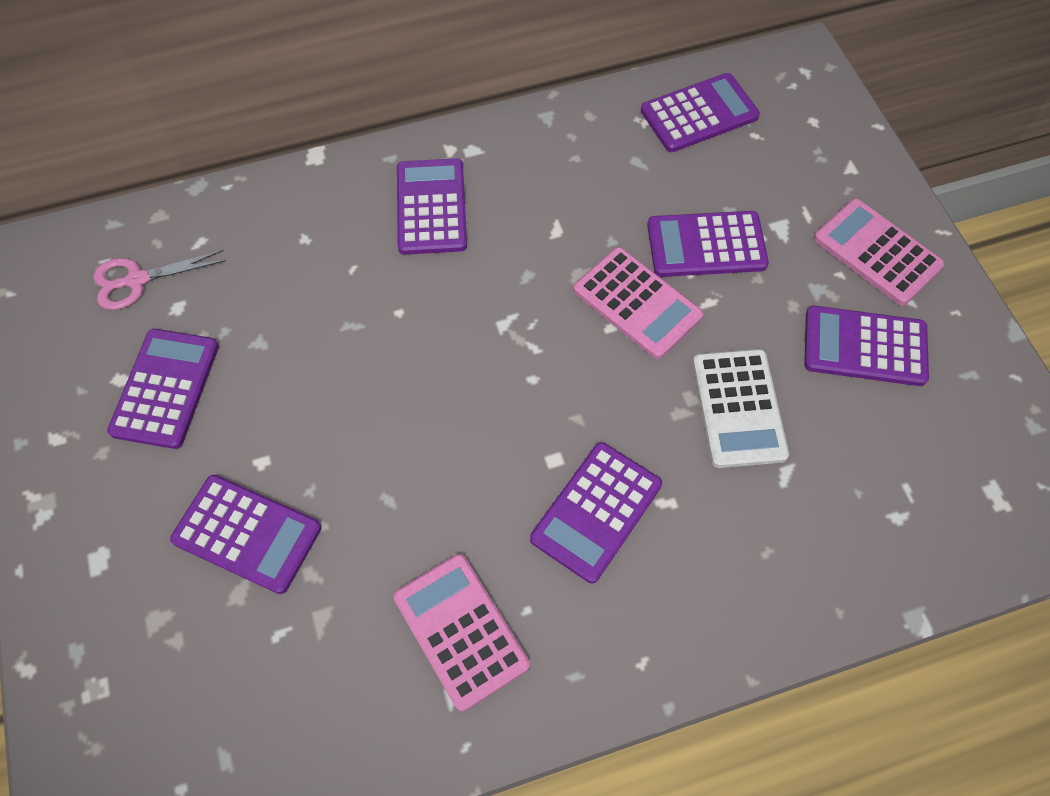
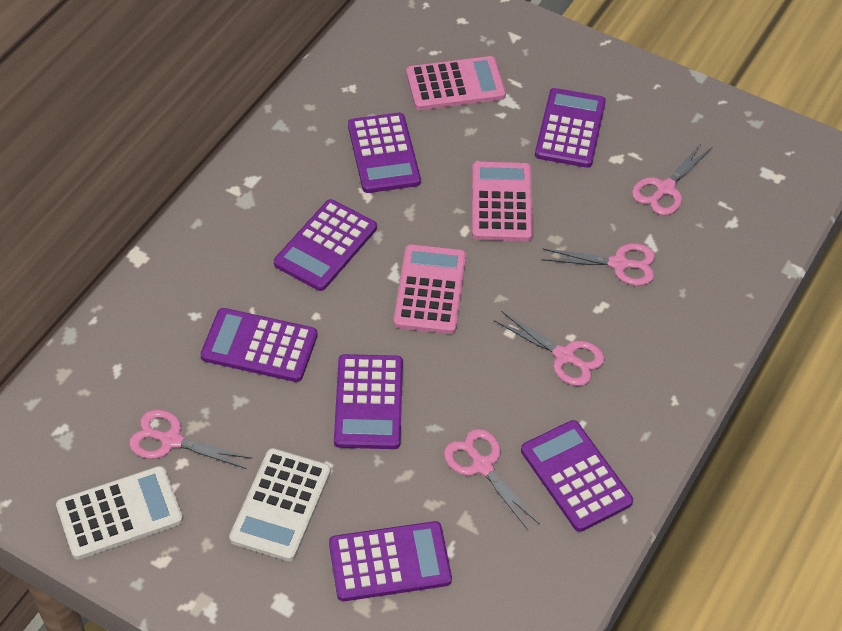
pink scissors: 1 -> 5
white calculator: 1 -> 2

